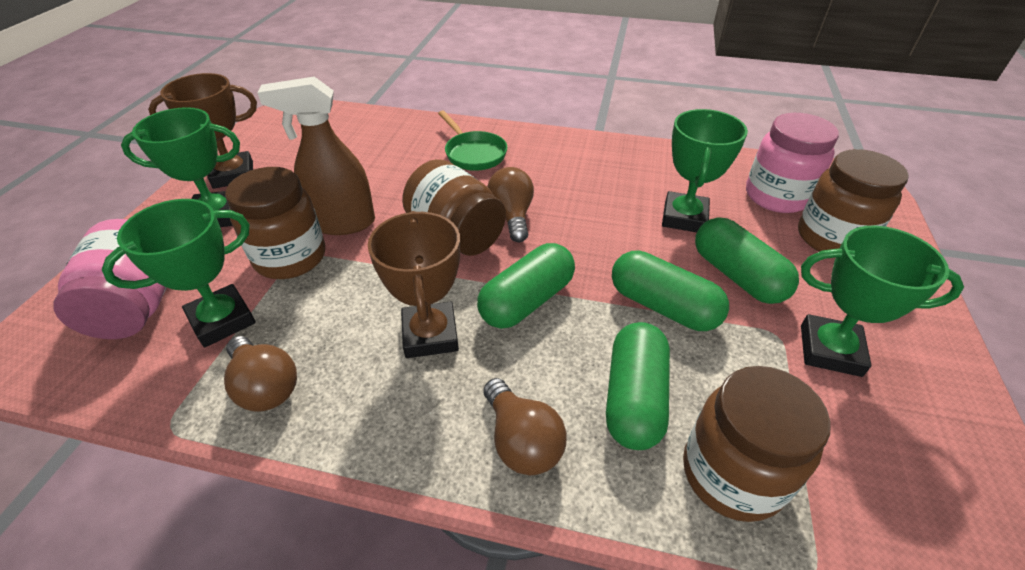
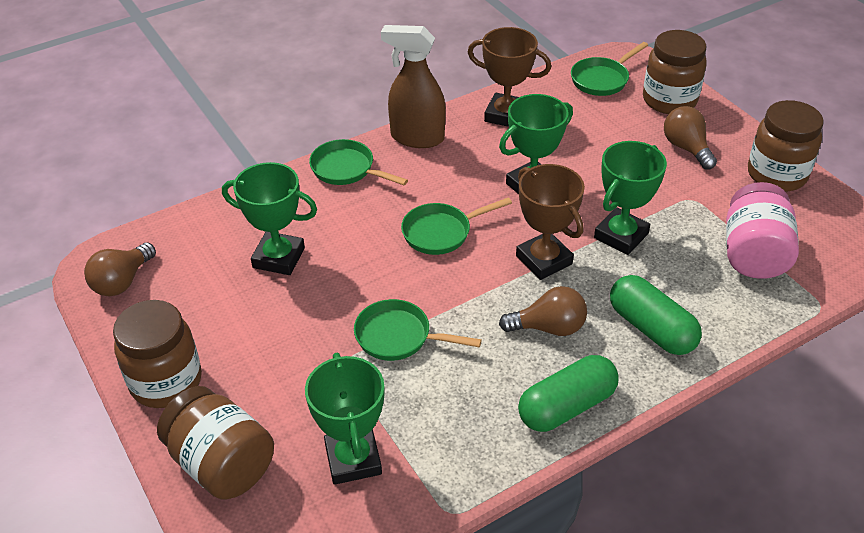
green capsule: 4 -> 2
green pan: 1 -> 4
pink jar: 2 -> 1

